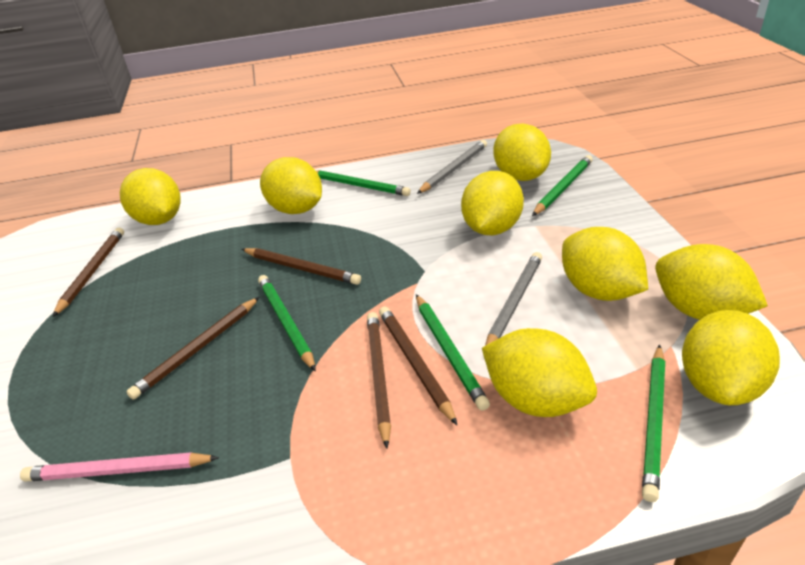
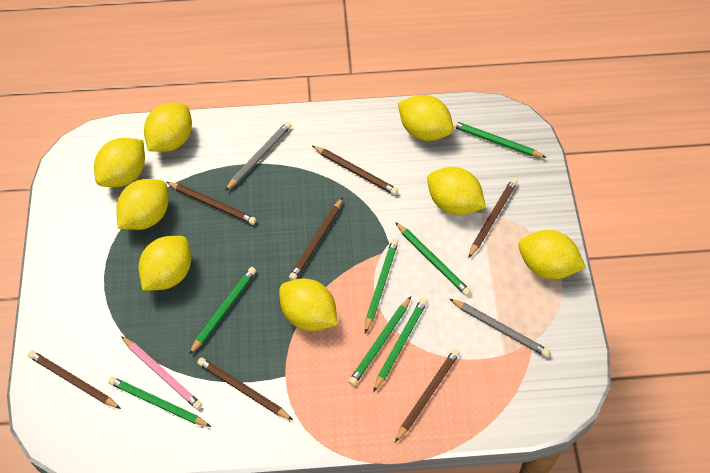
brown pencil: 5 -> 7
green pencil: 5 -> 7

